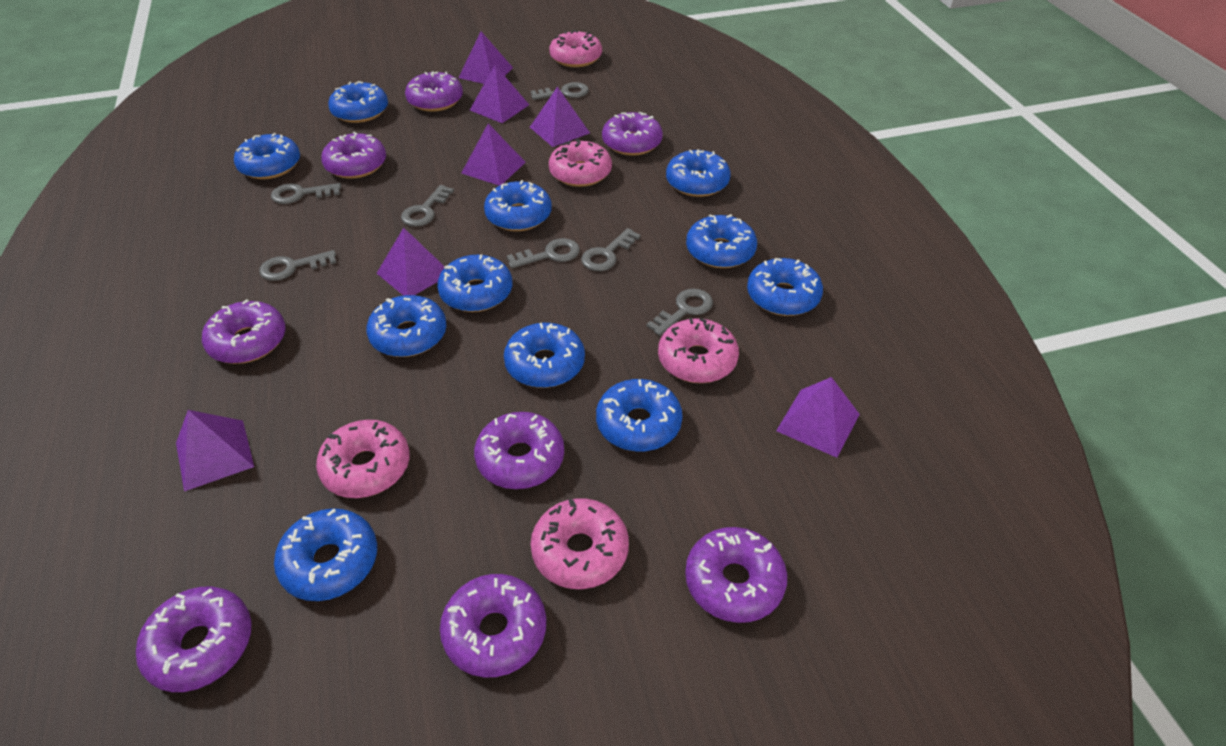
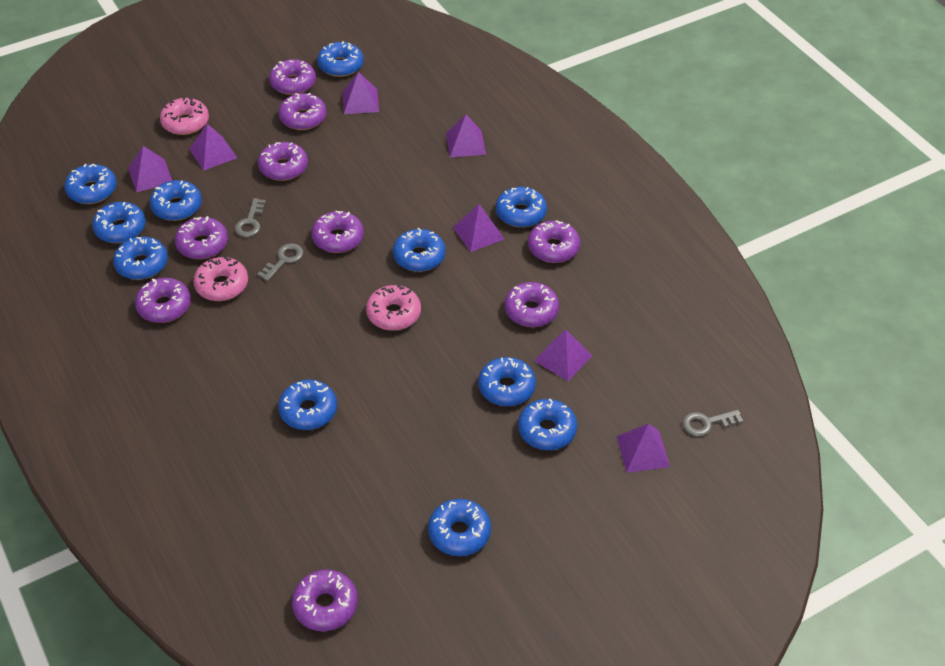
grey key: 7 -> 3
pink donut: 5 -> 3
purple donut: 8 -> 9

